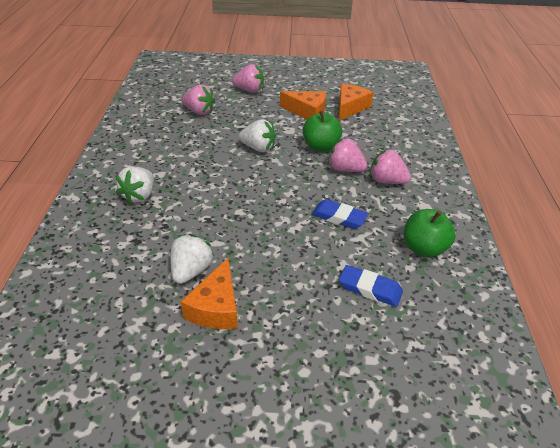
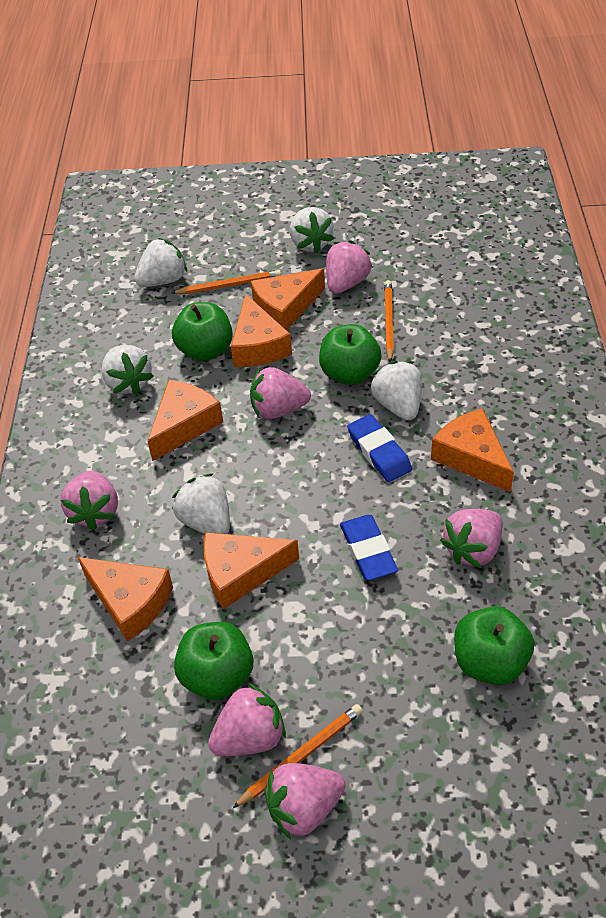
green apple: 2 -> 4
orange cheese: 3 -> 6
orange pencil: 0 -> 3
pink strawberry: 4 -> 6
white strawberry: 3 -> 5

